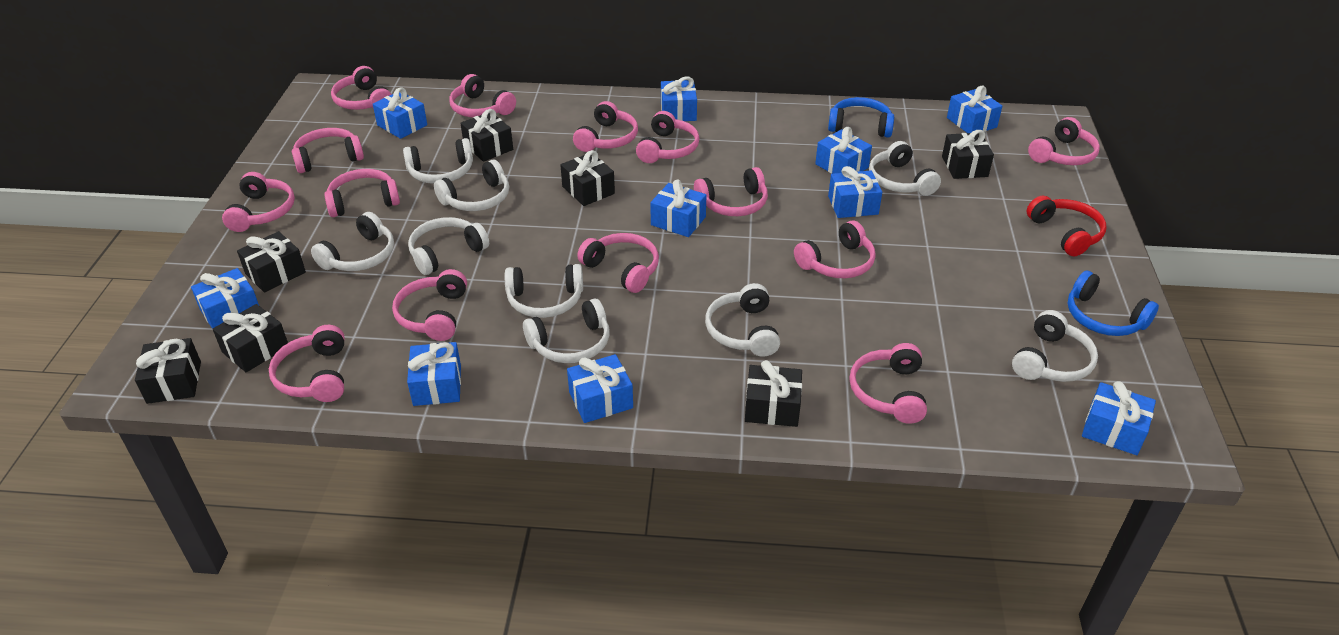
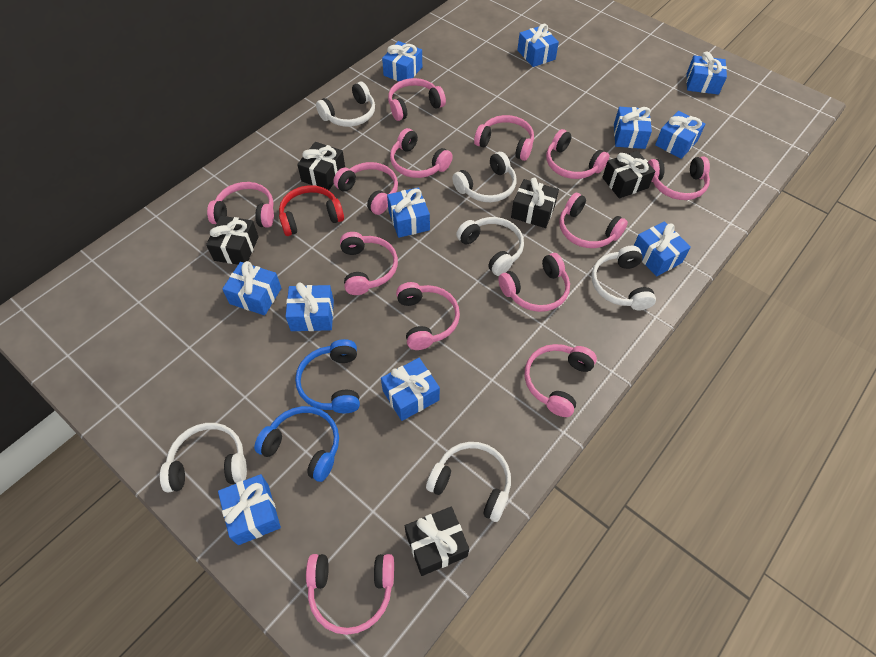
black gift: 7 -> 5
blue gift: 10 -> 11
pink headphones: 14 -> 13
white headphones: 9 -> 6

